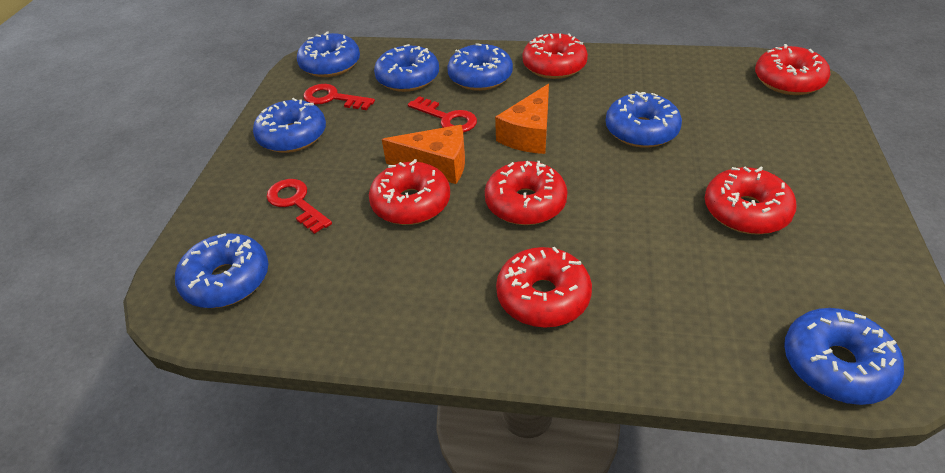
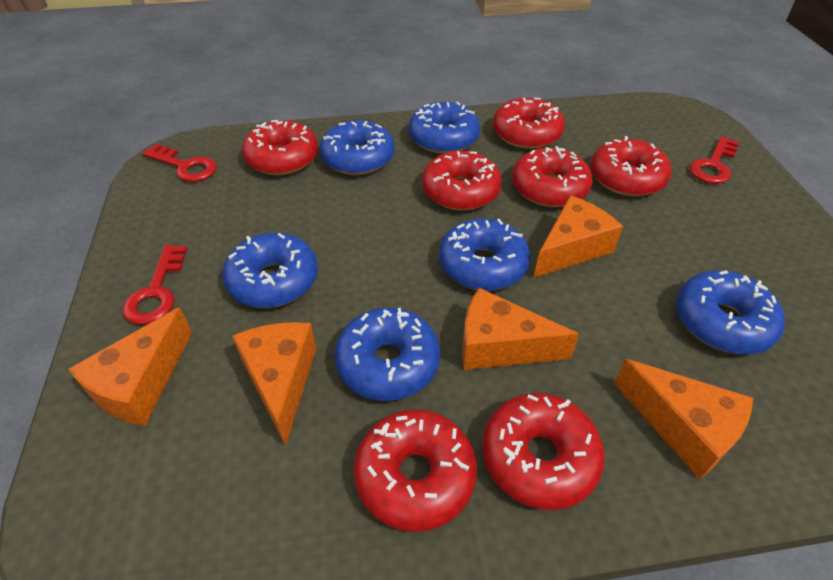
blue donut: 7 -> 6
orange cheese: 2 -> 5
red donut: 6 -> 7

